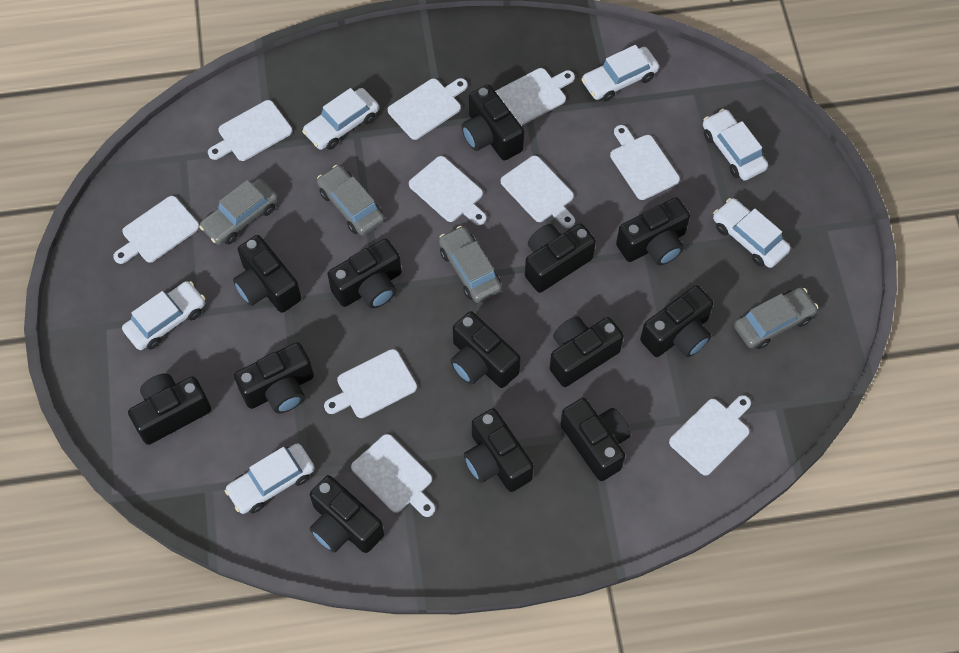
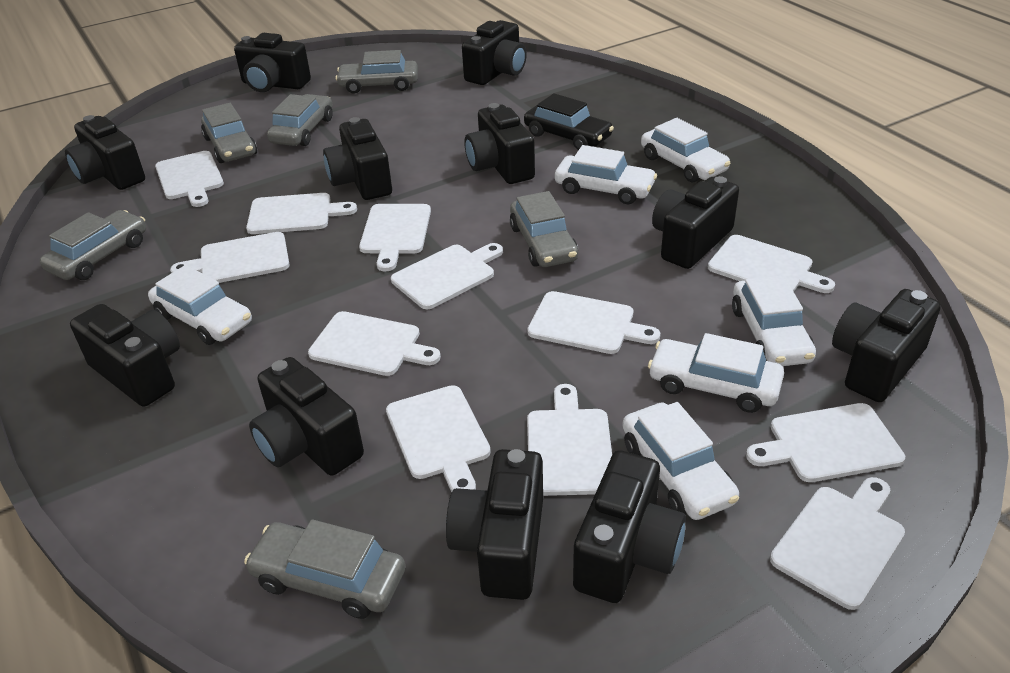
black camera: 13 -> 11
black car: 0 -> 1
grey car: 4 -> 6
white cutting board: 10 -> 12

